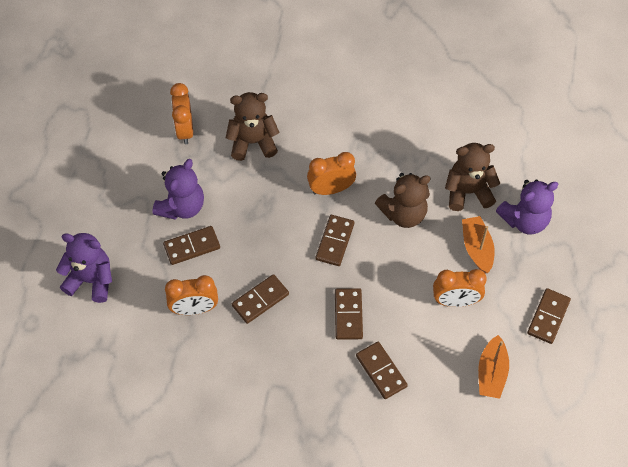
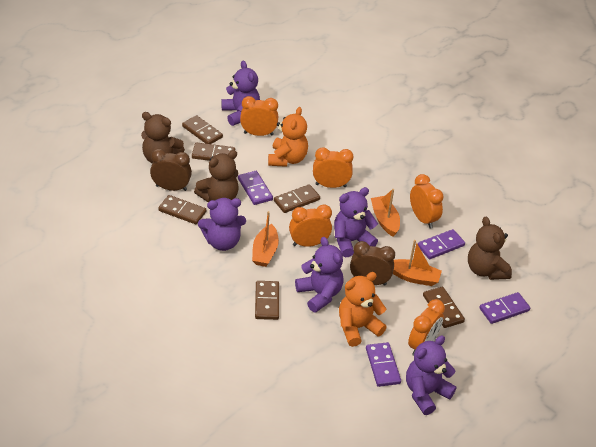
brown clock: 0 -> 2
orange boat: 2 -> 3
orange clock: 4 -> 5
orange teddy bear: 0 -> 2
purple domino: 0 -> 4
purple teddy bear: 3 -> 5

